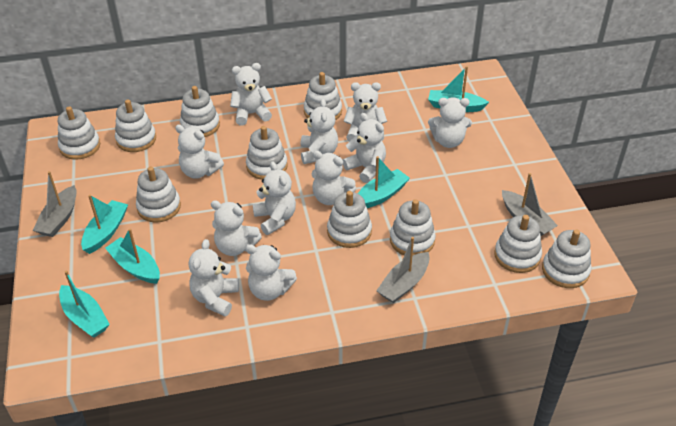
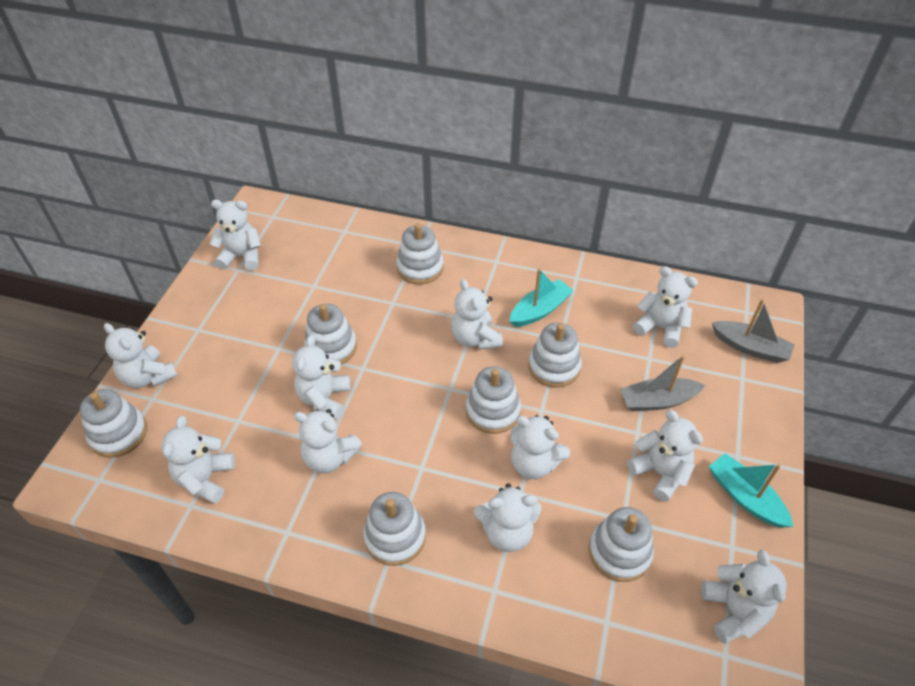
grey boat: 3 -> 2
turquoise boat: 5 -> 2
white stacking toy: 10 -> 7

